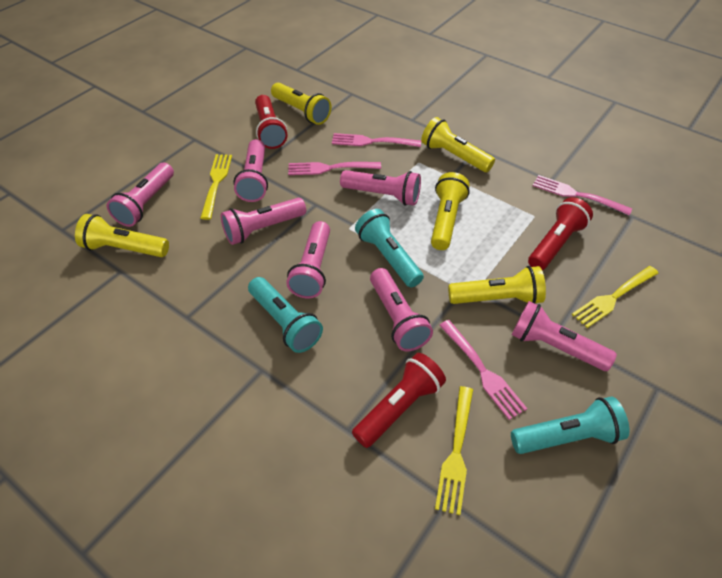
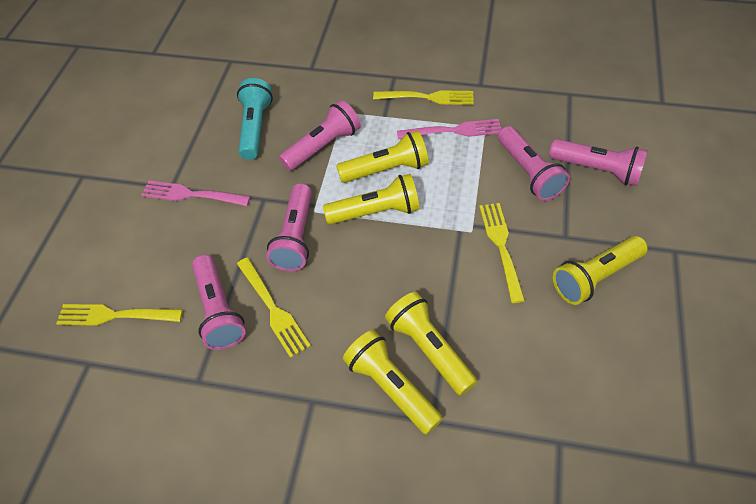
pink flashlight: 7 -> 5
pink fork: 4 -> 2
red flashlight: 3 -> 0
turquoise flashlight: 3 -> 1
yellow fork: 3 -> 4

